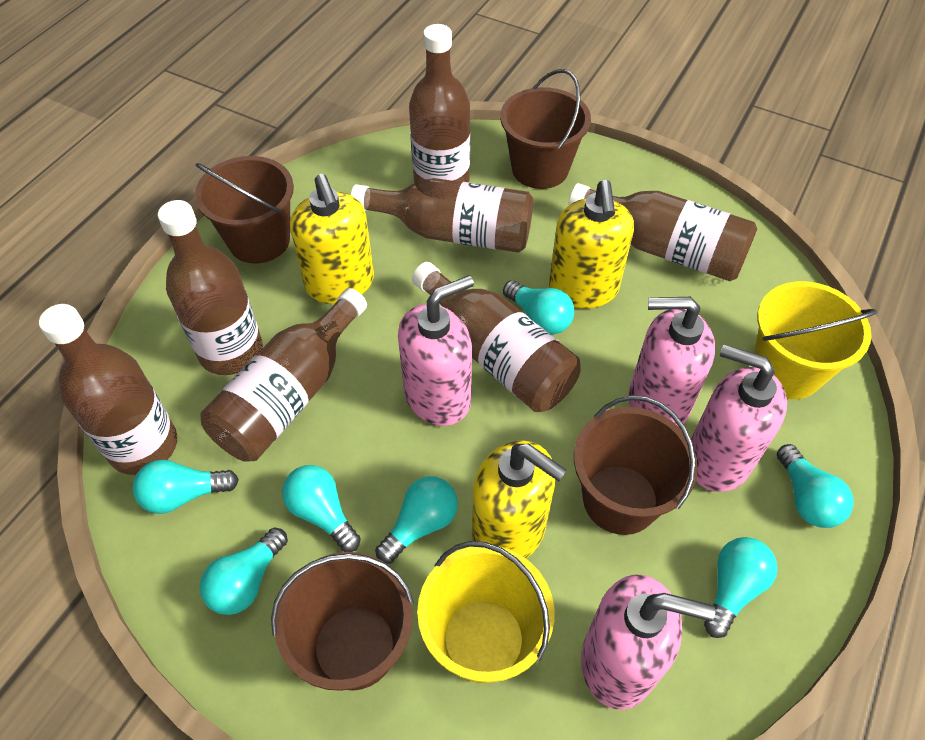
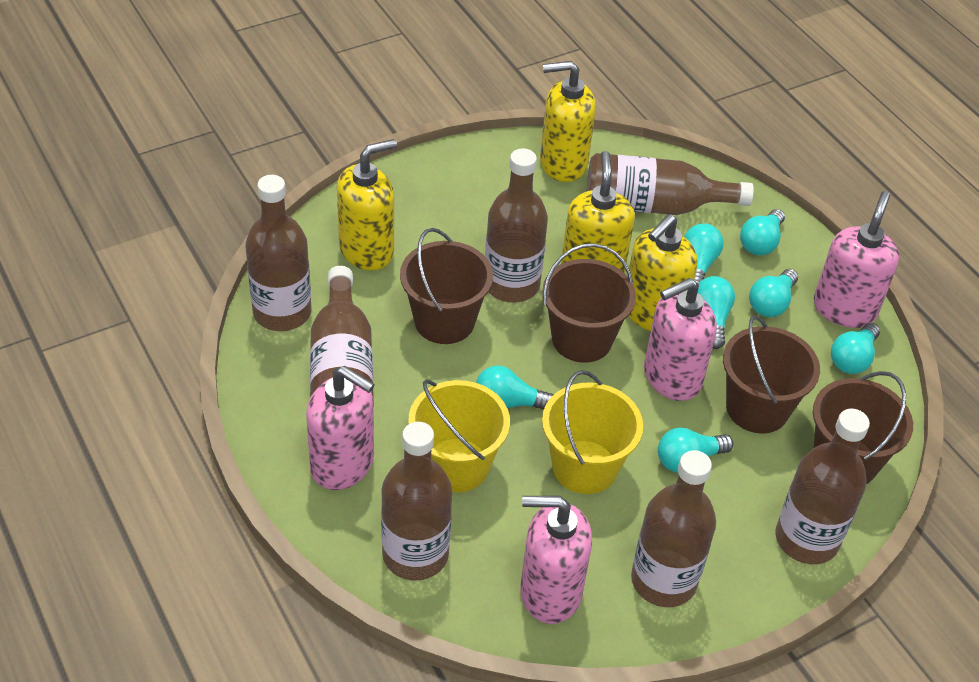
yellow soap dispenser: 3 -> 4

